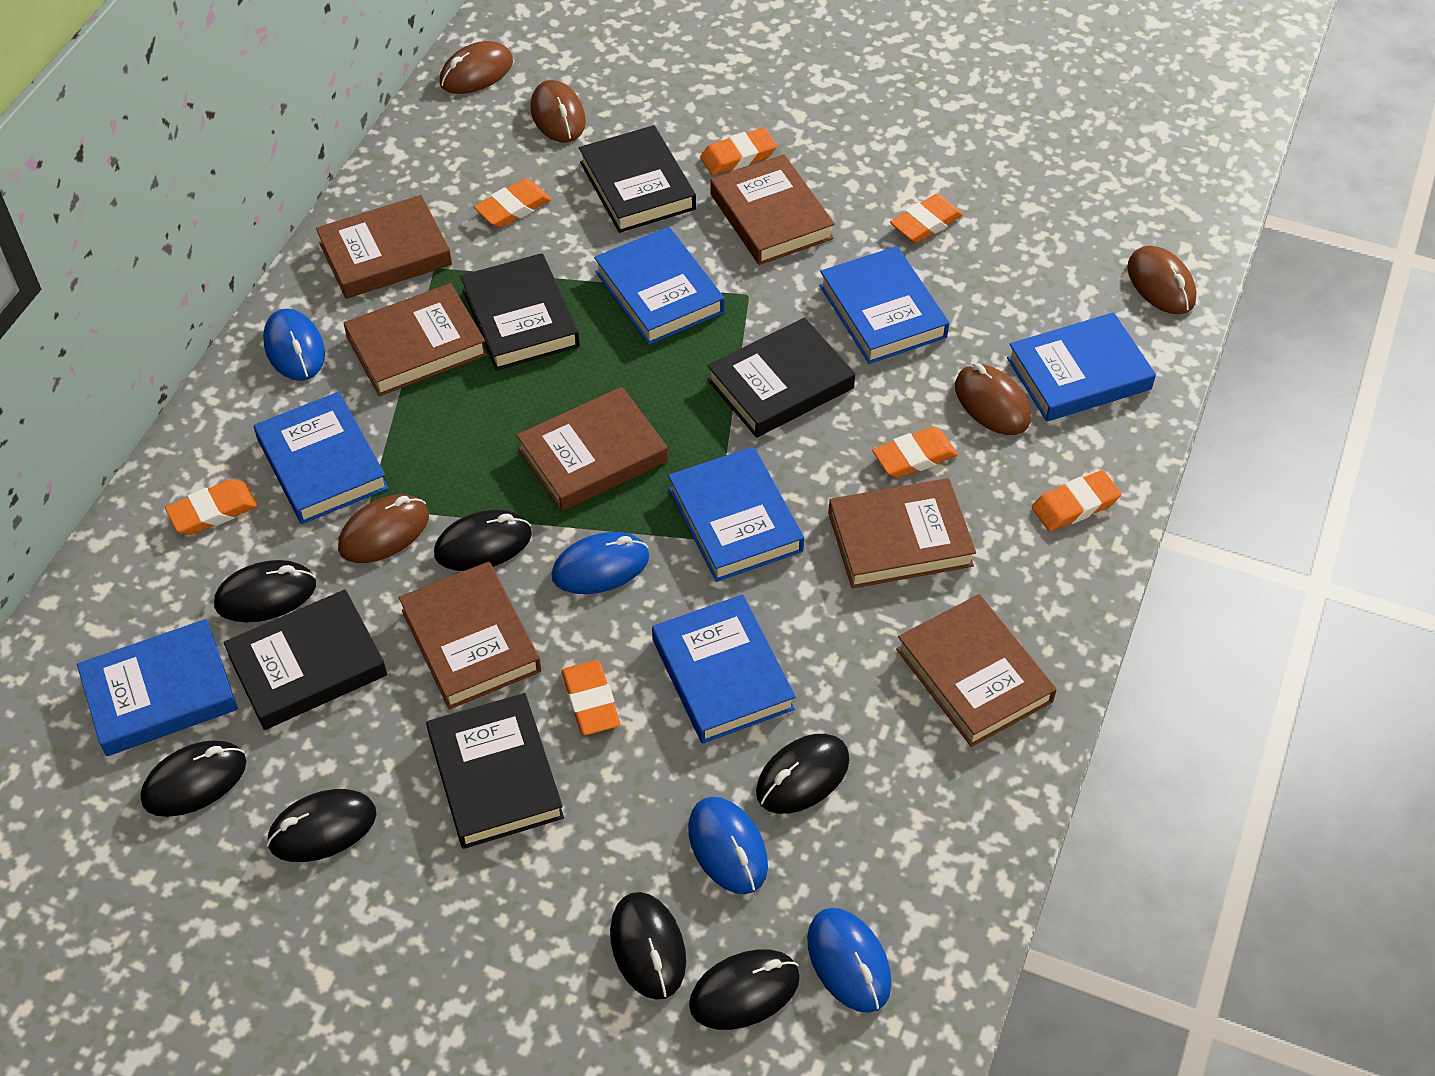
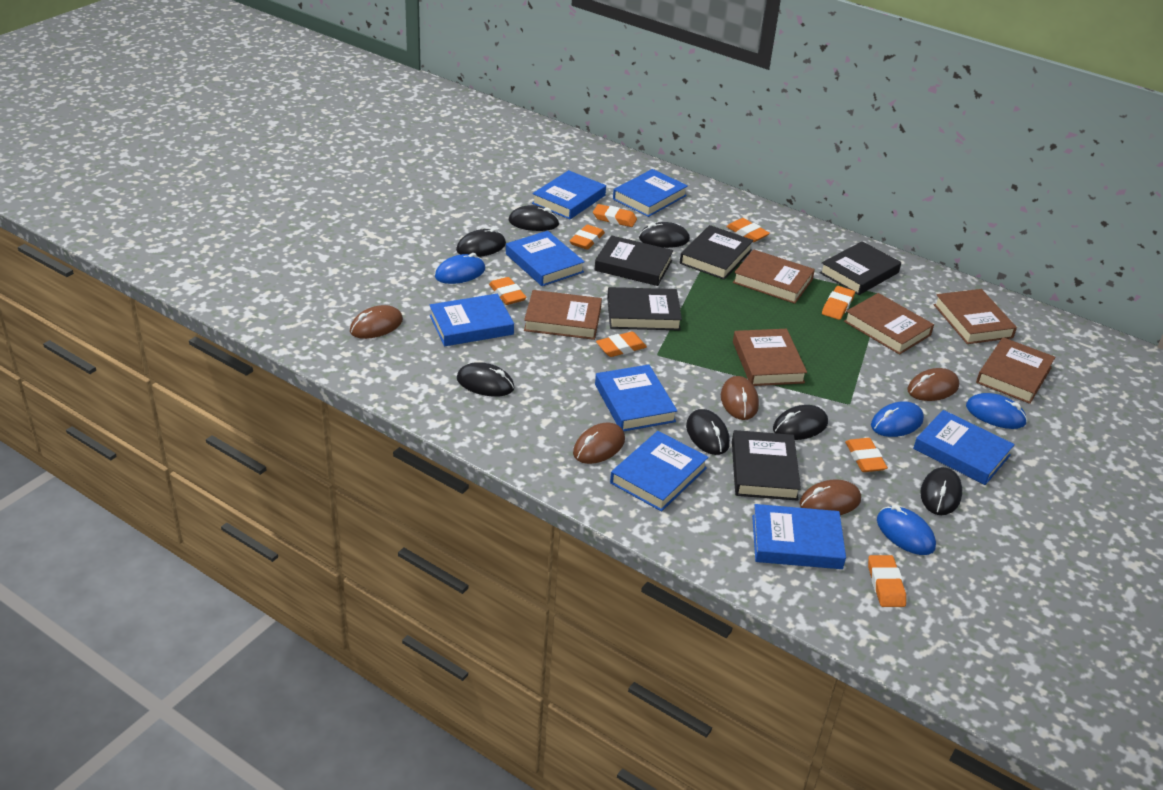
blue book: 7 -> 8
brown book: 7 -> 6
orange eraser: 7 -> 8

